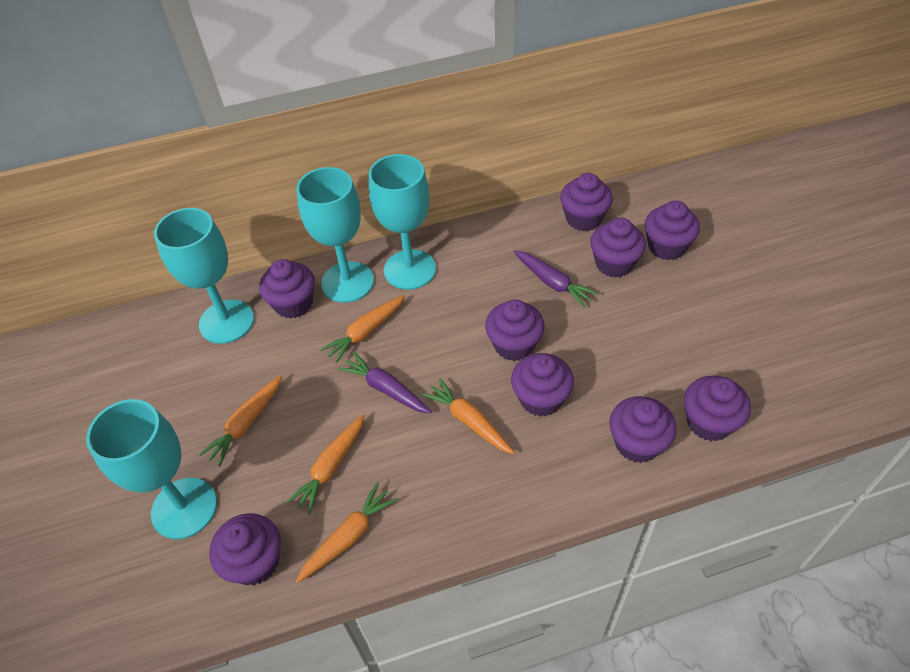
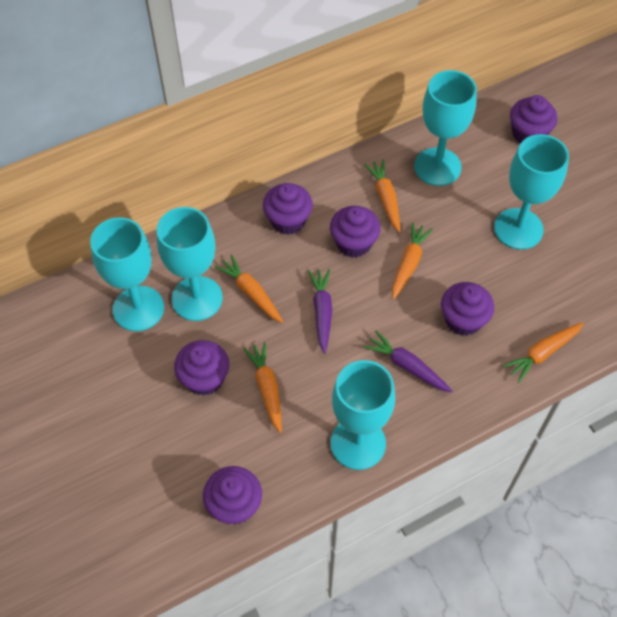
purple cupcake: 9 -> 6
turquoise goblet: 4 -> 5

